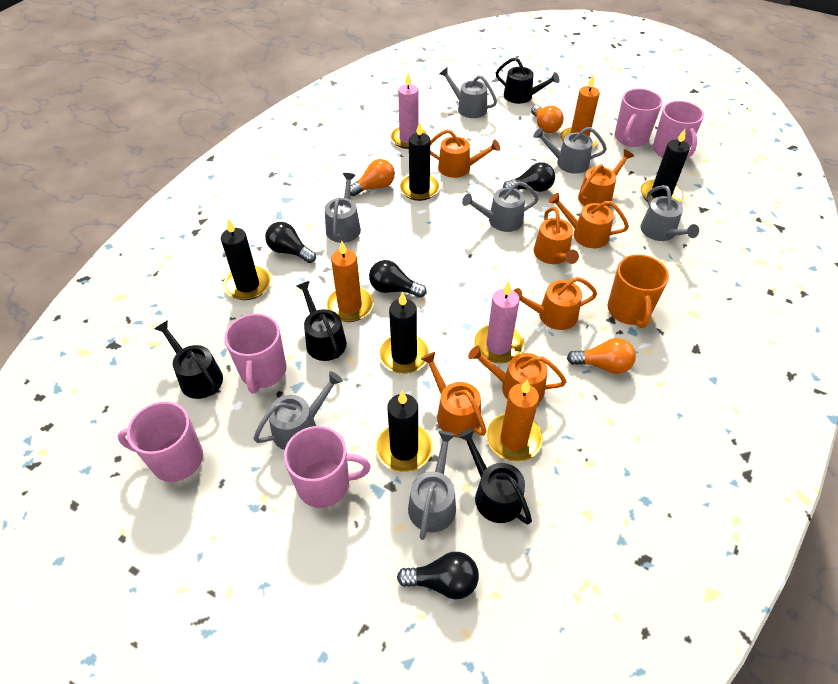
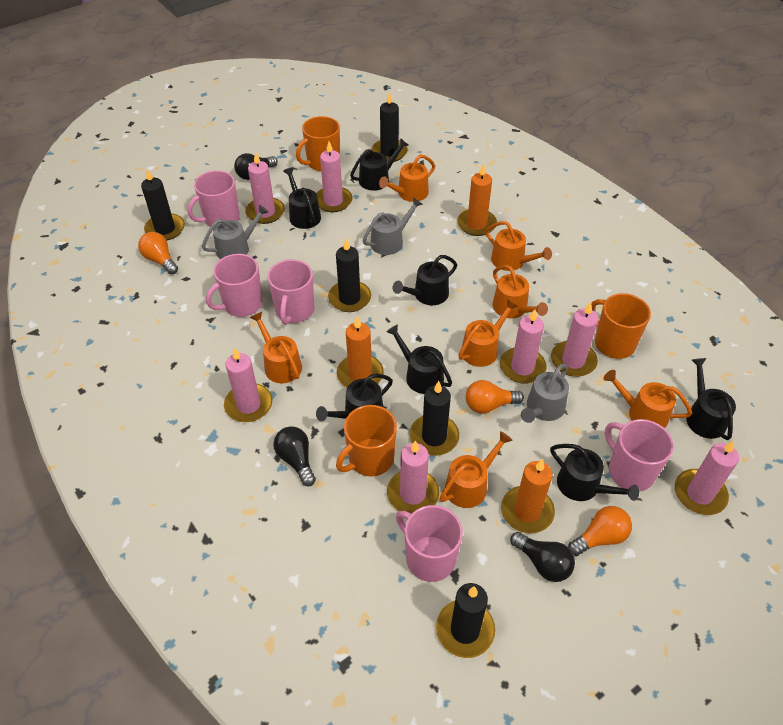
black light bulb: 4 -> 3
black watering can: 4 -> 7
grey watering can: 7 -> 3
orange mug: 1 -> 3
pink candle: 2 -> 7

